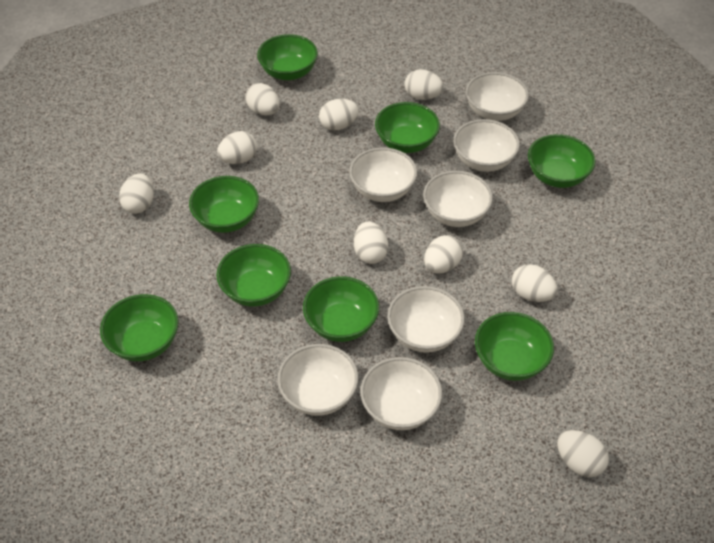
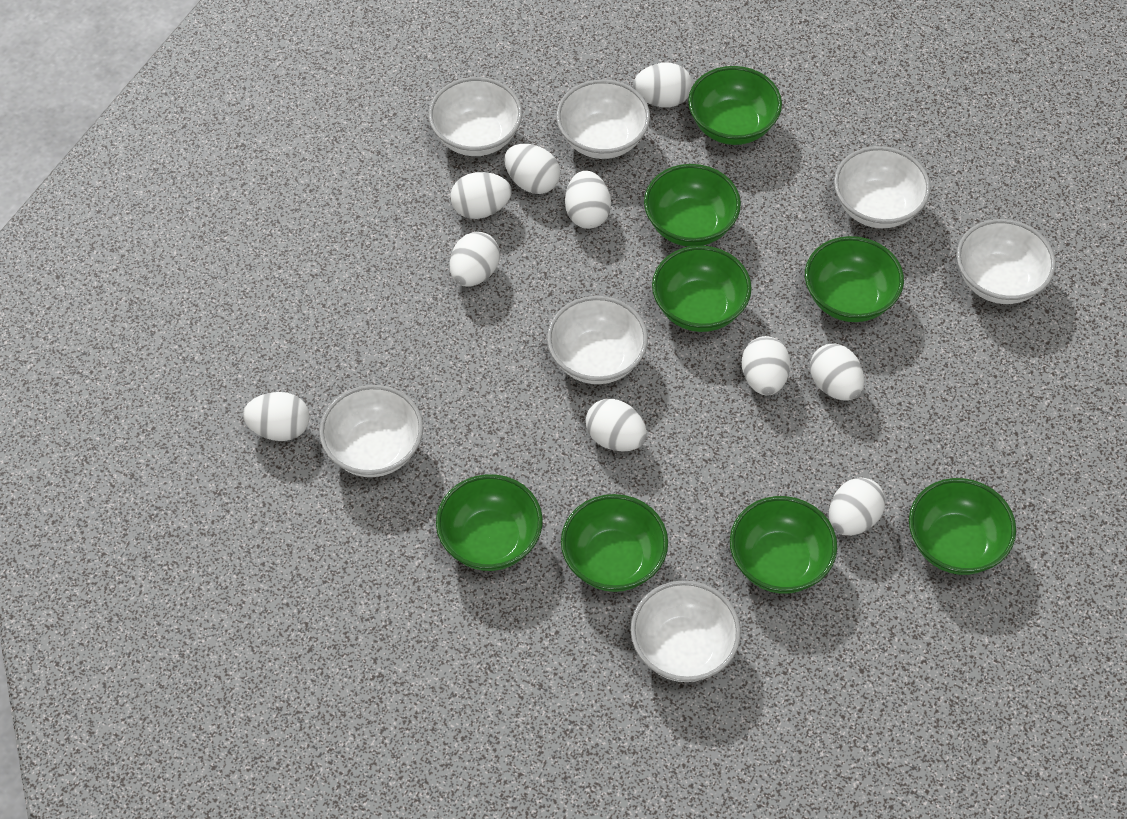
white egg: 9 -> 10

